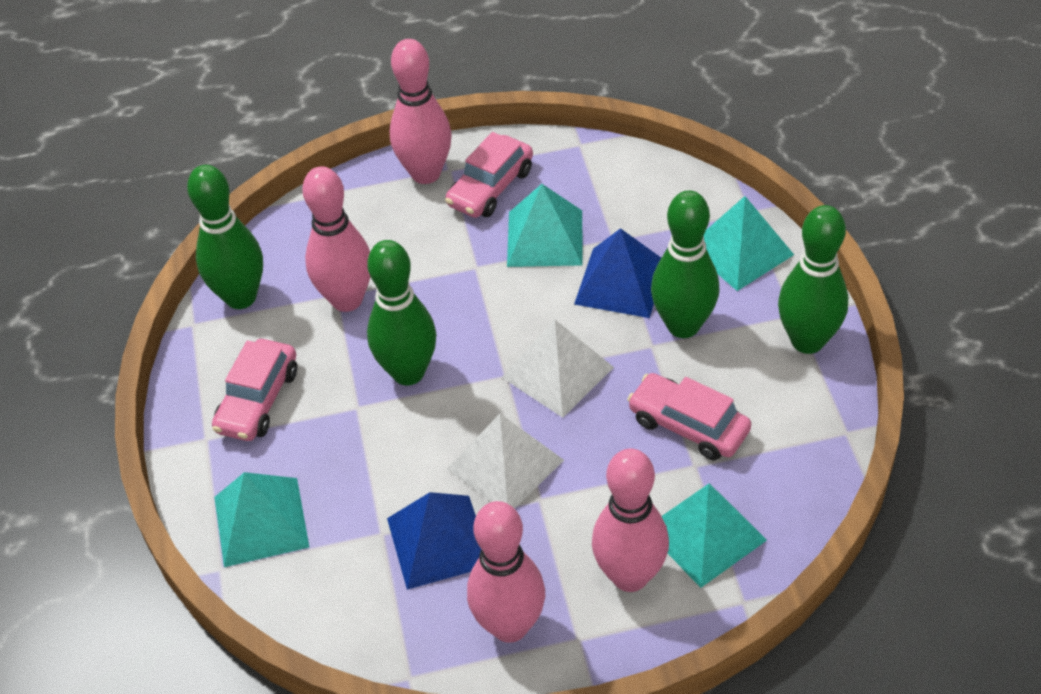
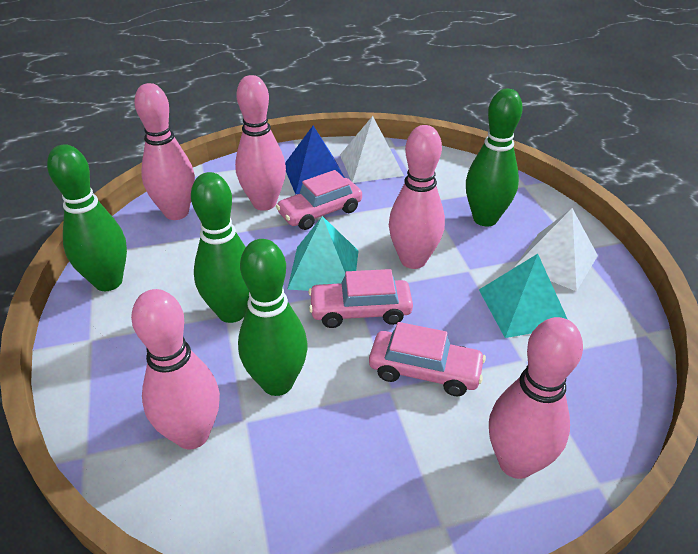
blue pyramid: 2 -> 1
pink bowling pin: 4 -> 5
turquoise pyramid: 4 -> 2

